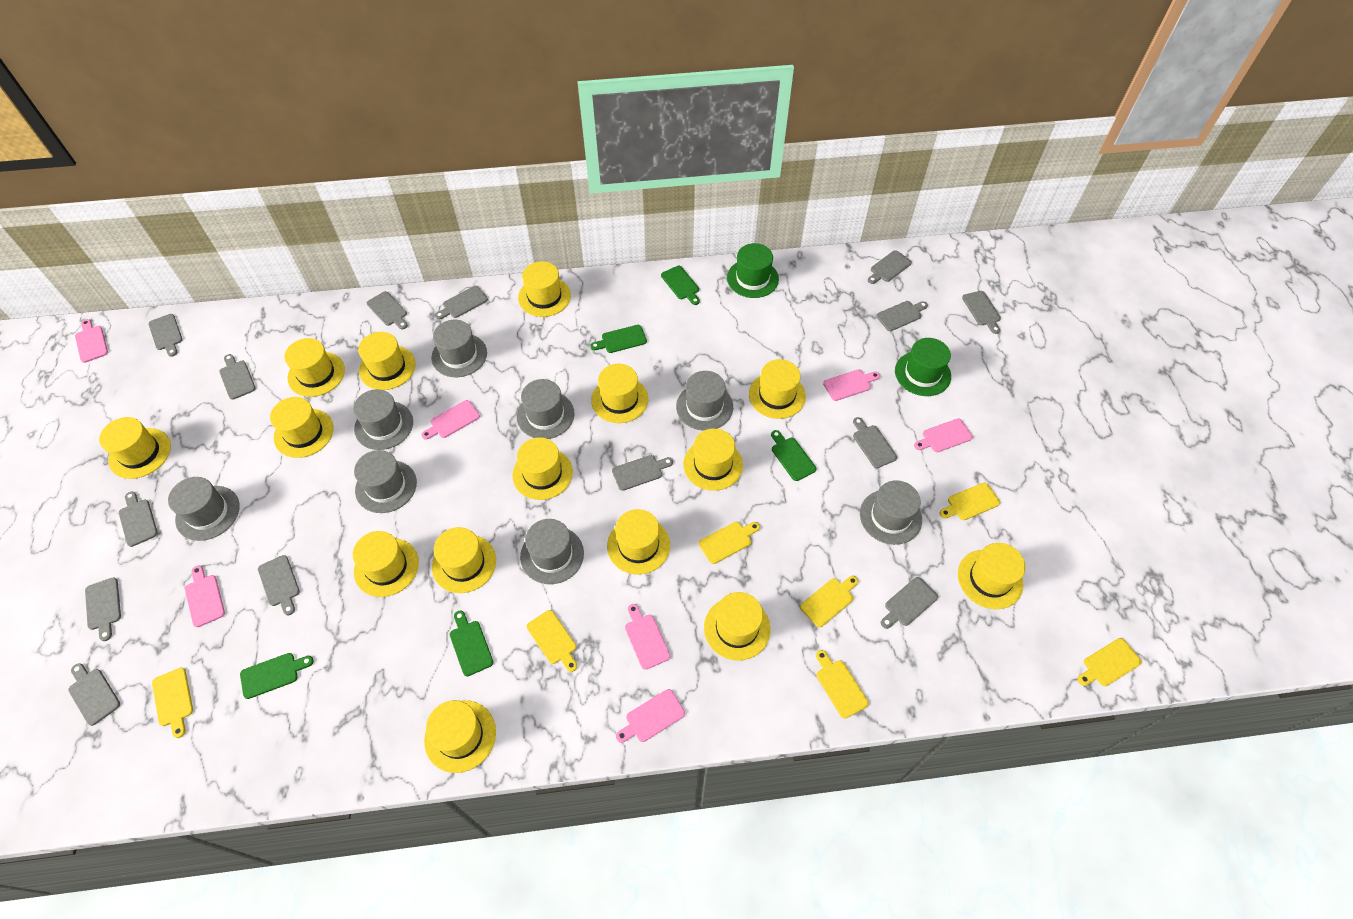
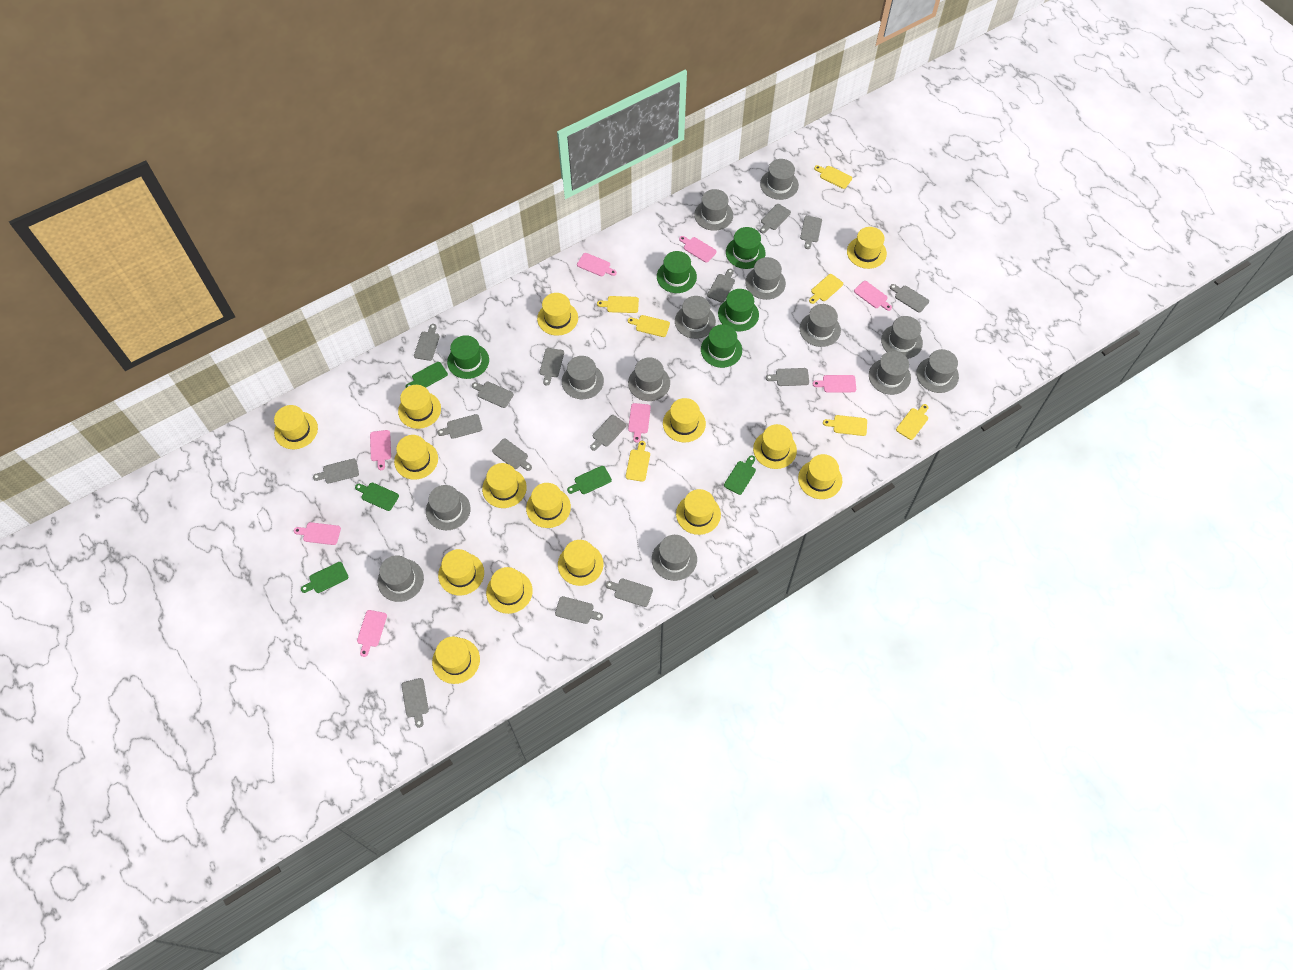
green hat: 2 -> 5
grey cutting board: 14 -> 15
grey hat: 8 -> 13
pink cutting board: 7 -> 8

